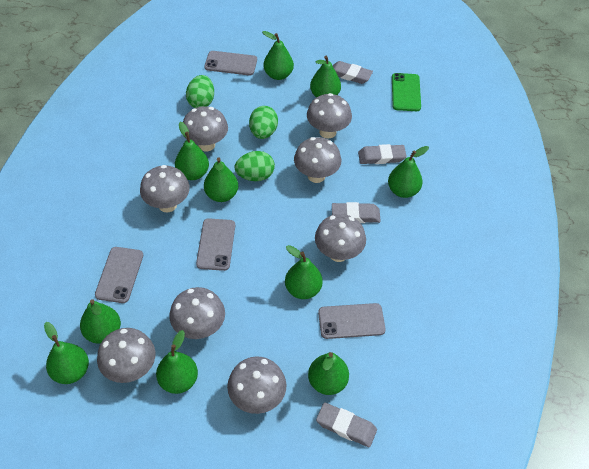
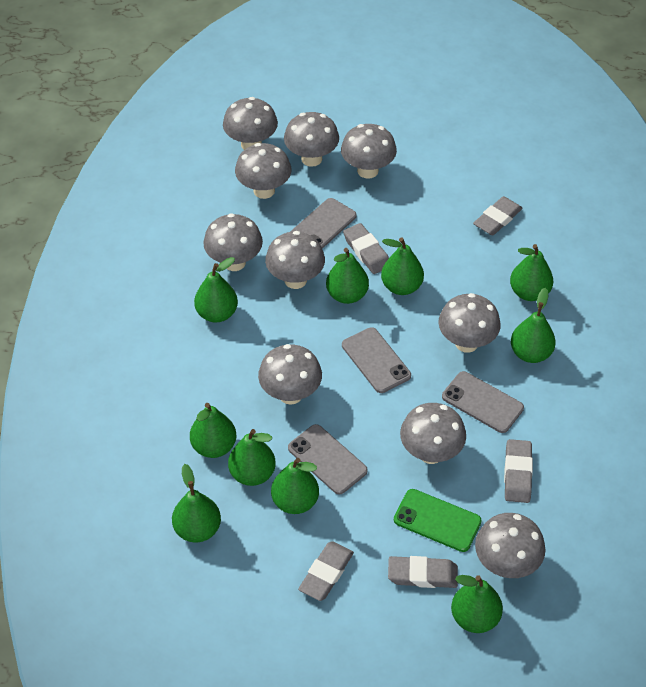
green egg: 3 -> 0
grey eraser: 4 -> 5
grey mushroom: 8 -> 10

